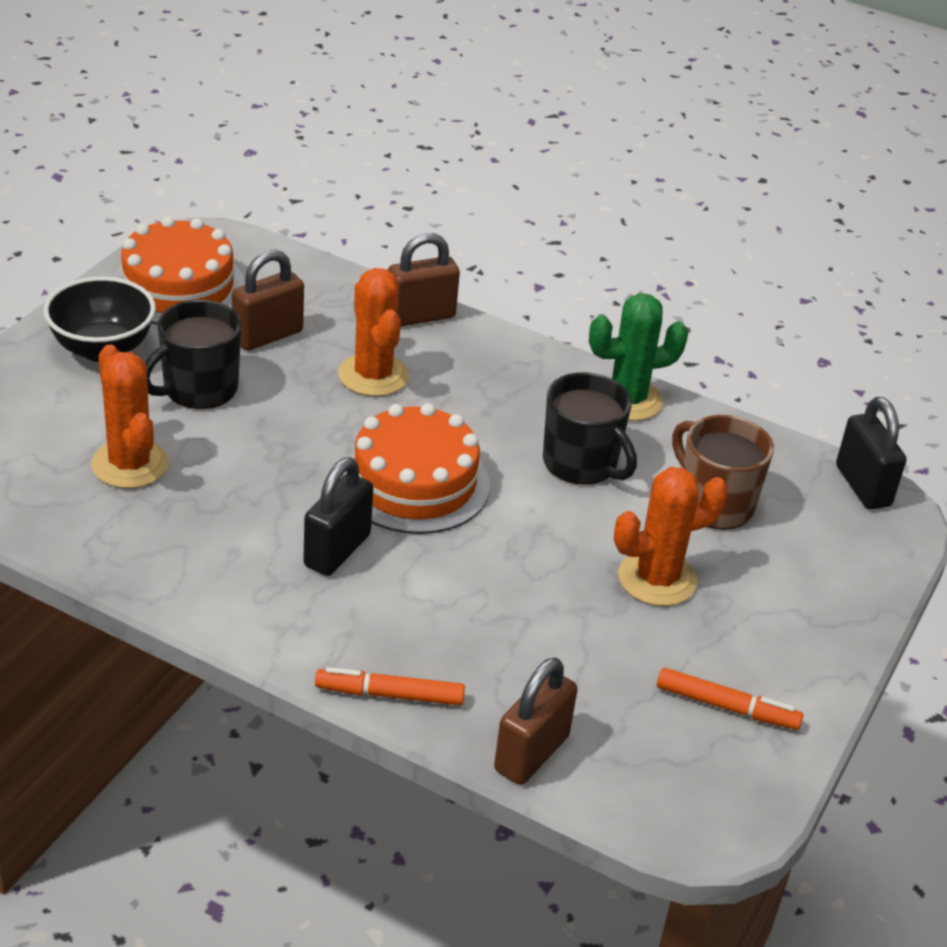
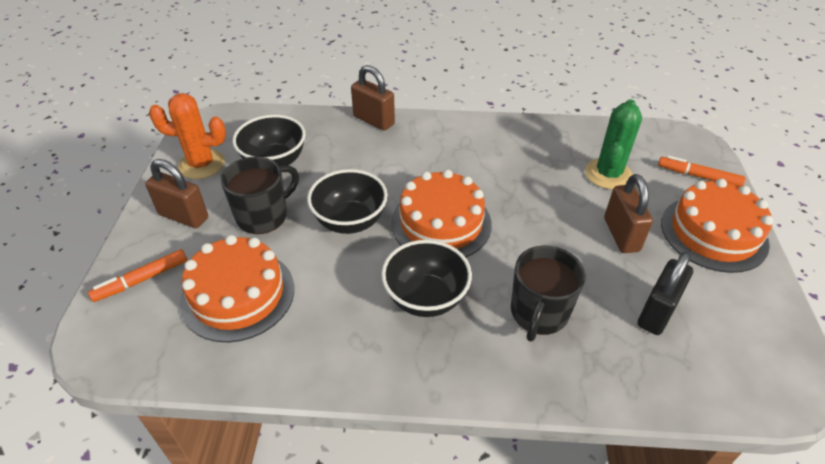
black bowl: 1 -> 3
black padlock: 2 -> 1
brown mug: 1 -> 0
orange cactus: 3 -> 1
orange cake: 2 -> 3

